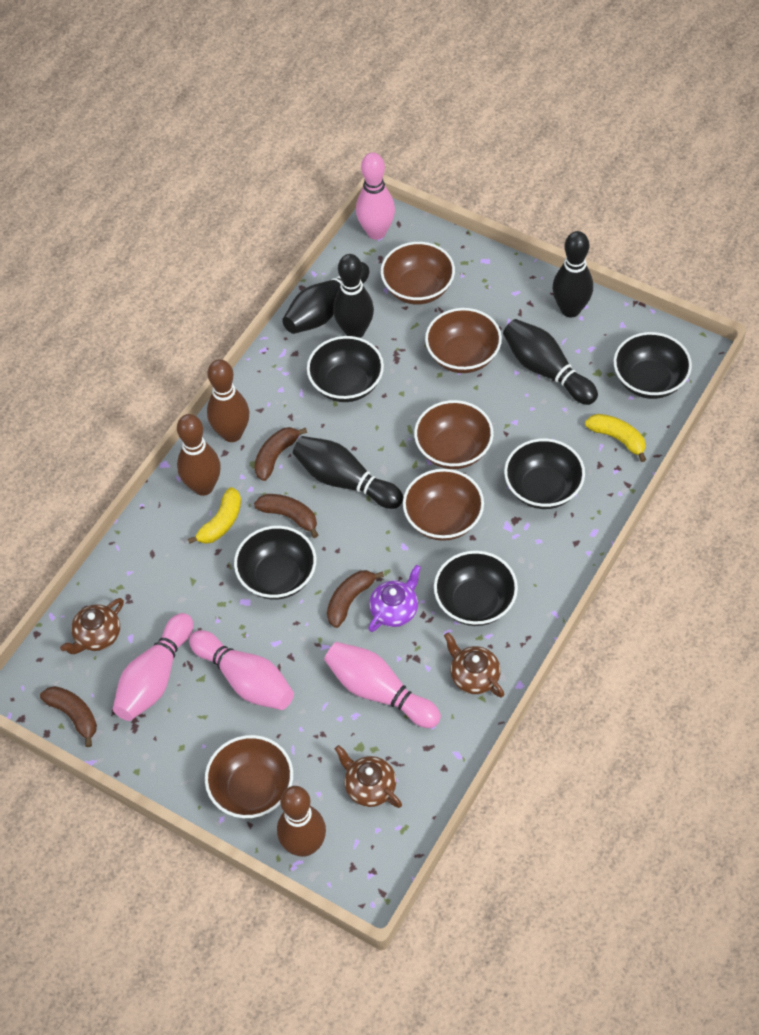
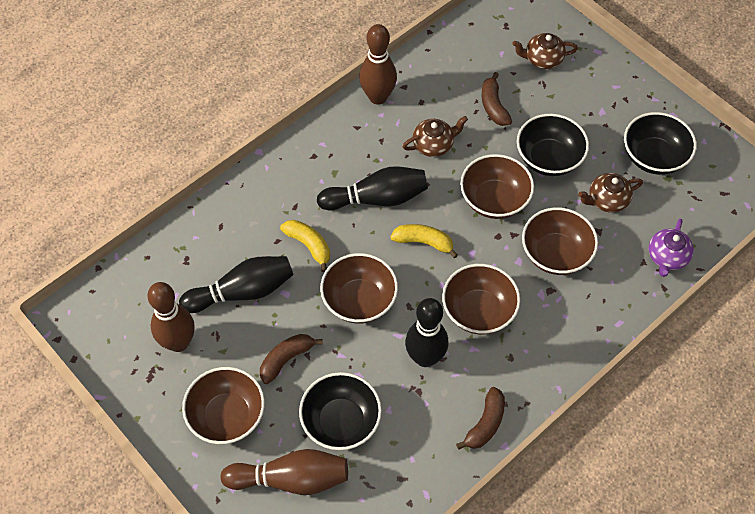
black bowl: 5 -> 3
black bowling pin: 5 -> 3
brown banana: 4 -> 3
pink bowling pin: 4 -> 0

